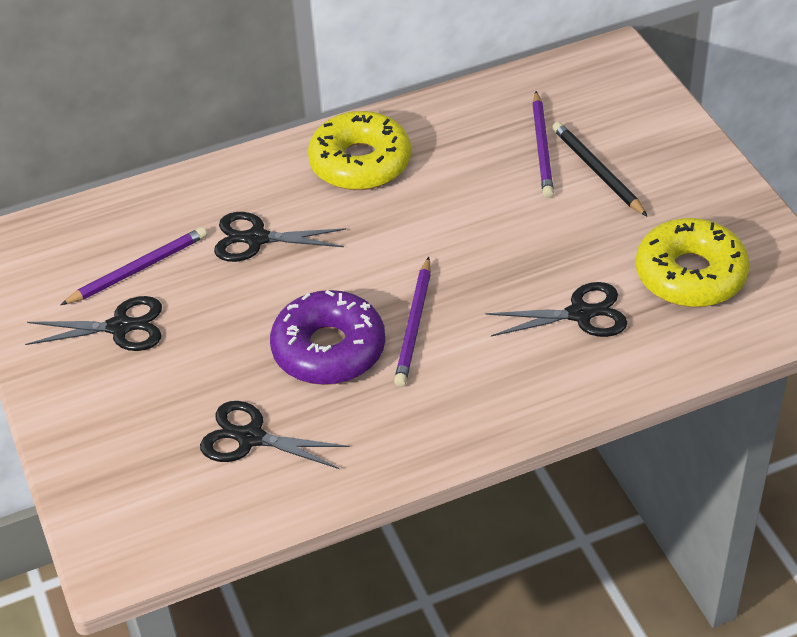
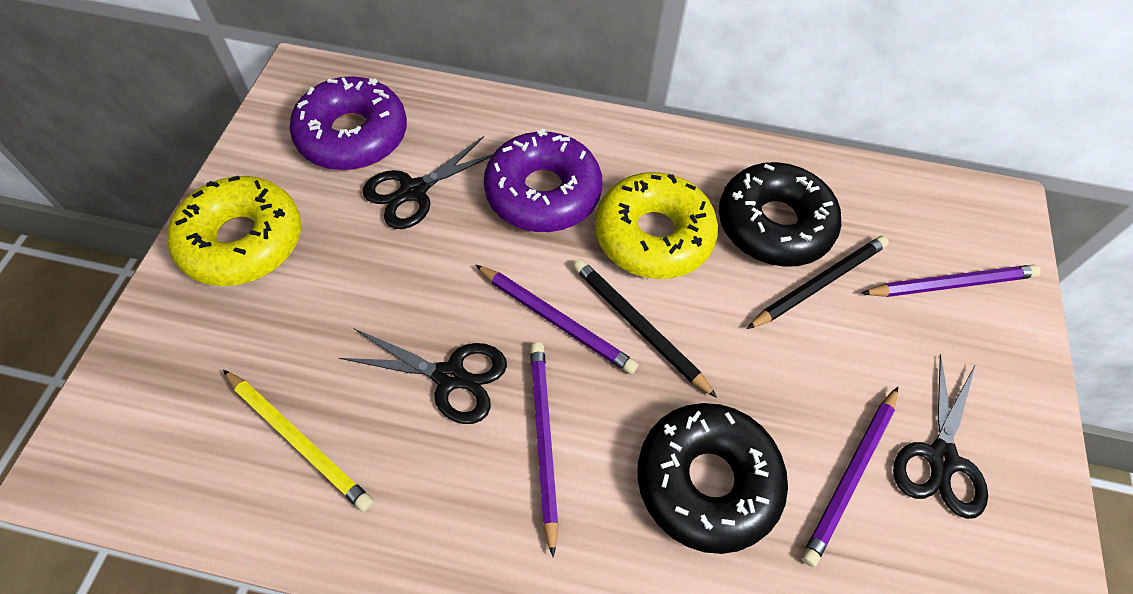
black donut: 0 -> 2
black pencil: 1 -> 2
black scissors: 4 -> 3
purple donut: 1 -> 2
purple pencil: 3 -> 4
yellow pencil: 0 -> 1

